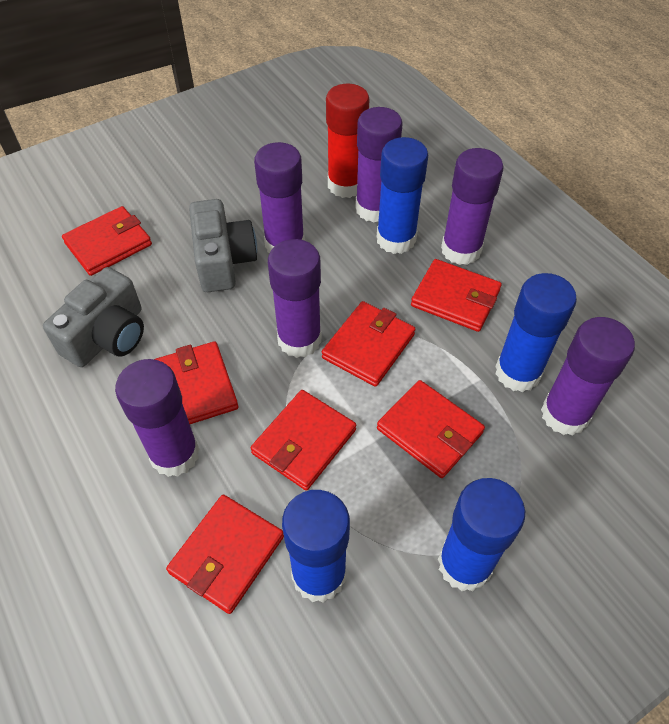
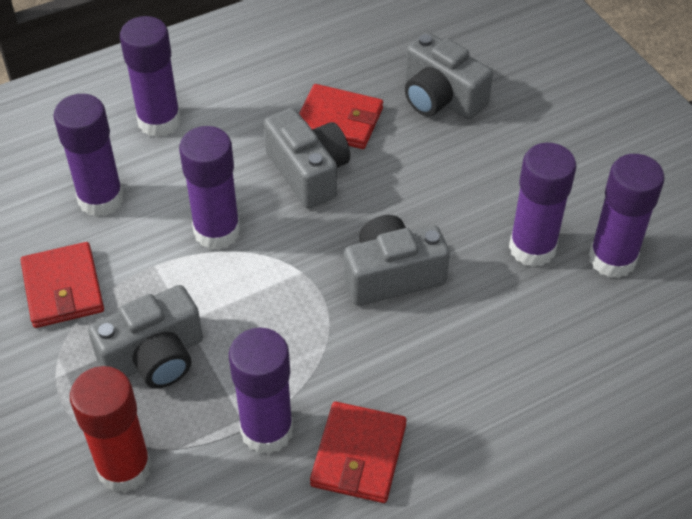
blue glue stick: 4 -> 0
grey camera: 2 -> 4
red wallet: 7 -> 3

